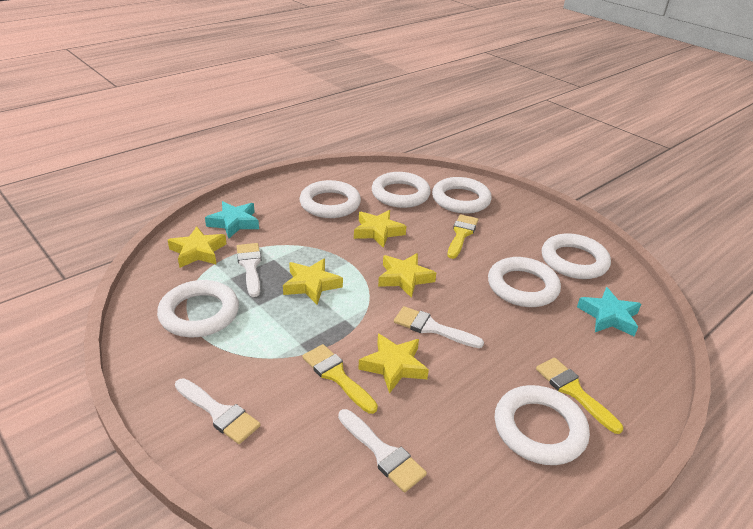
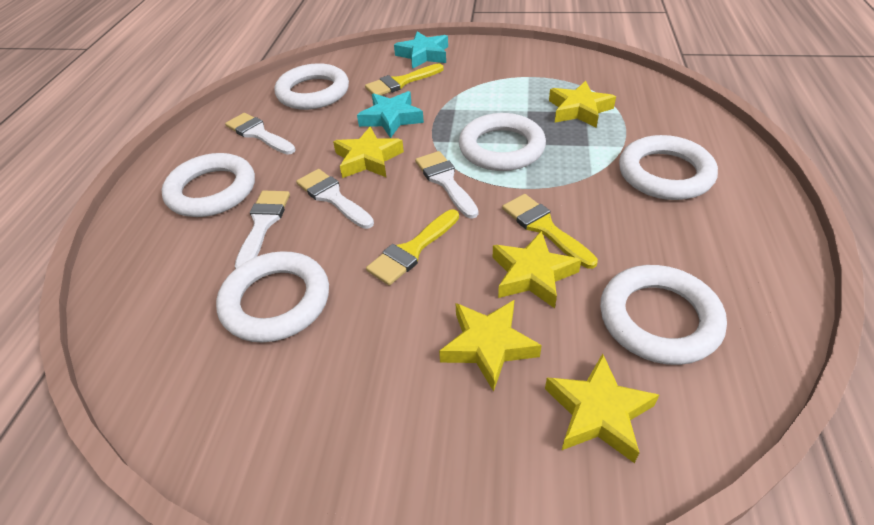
white ring: 7 -> 6

